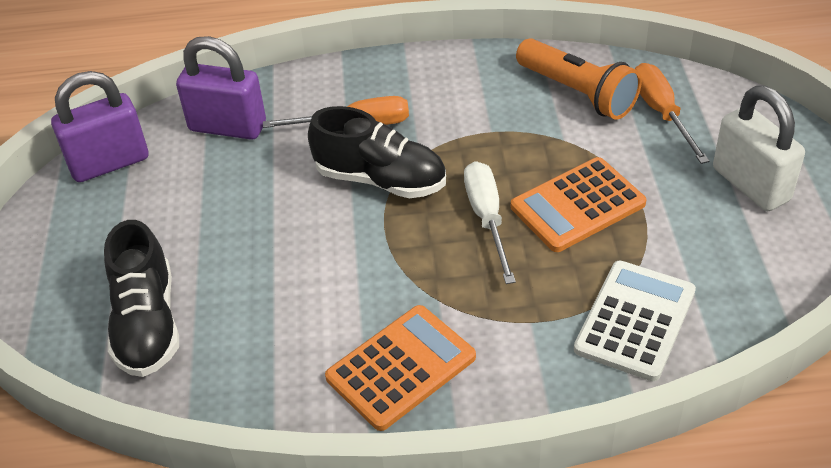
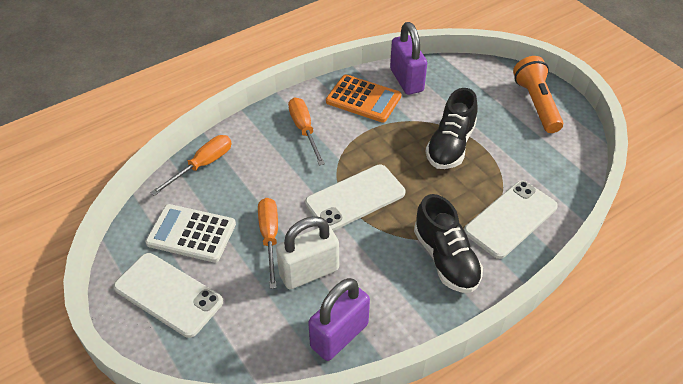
orange calculator: 2 -> 1
orange screwdriver: 2 -> 3
white phone: 0 -> 3
white screwdriver: 1 -> 0

